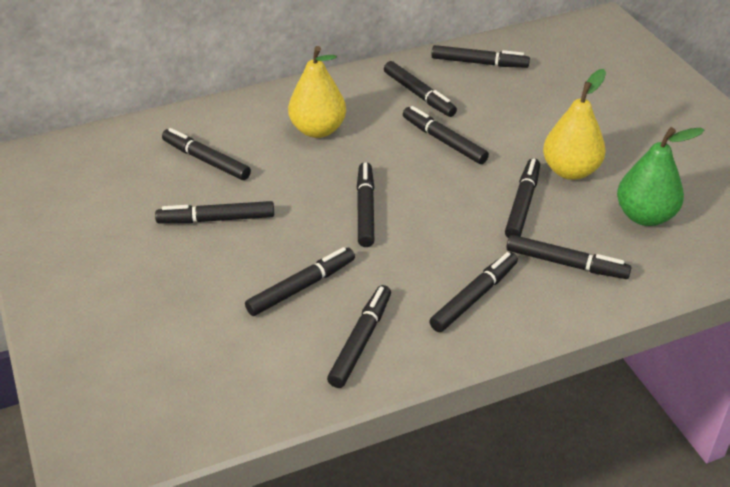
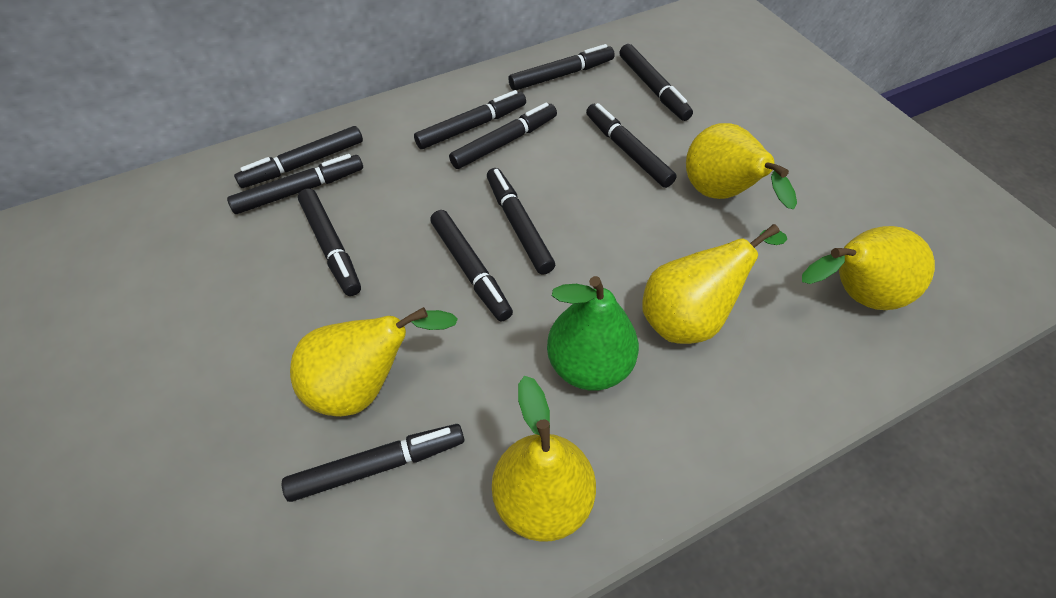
yellow pear: 2 -> 5

